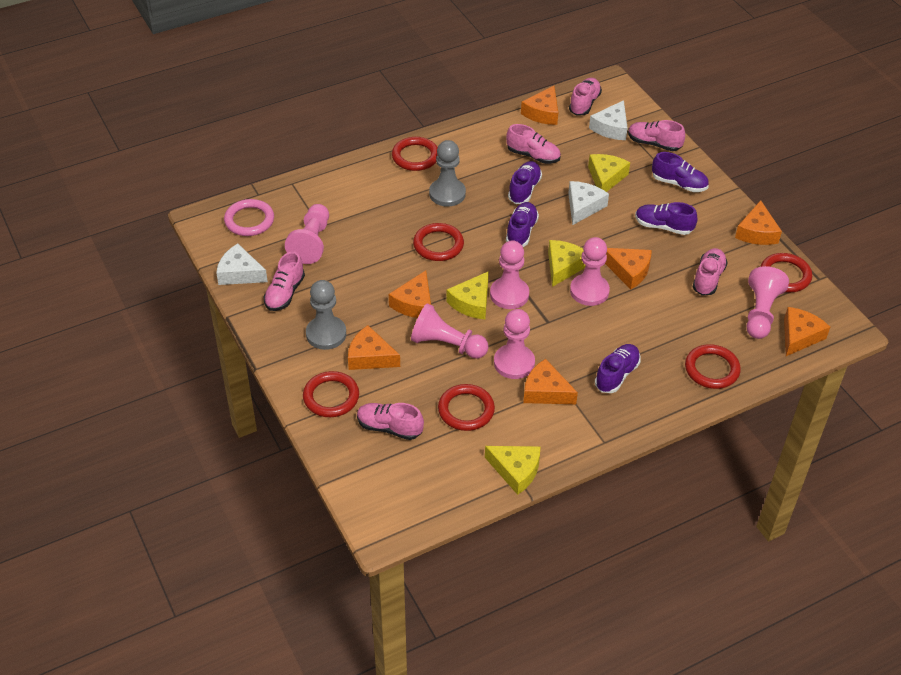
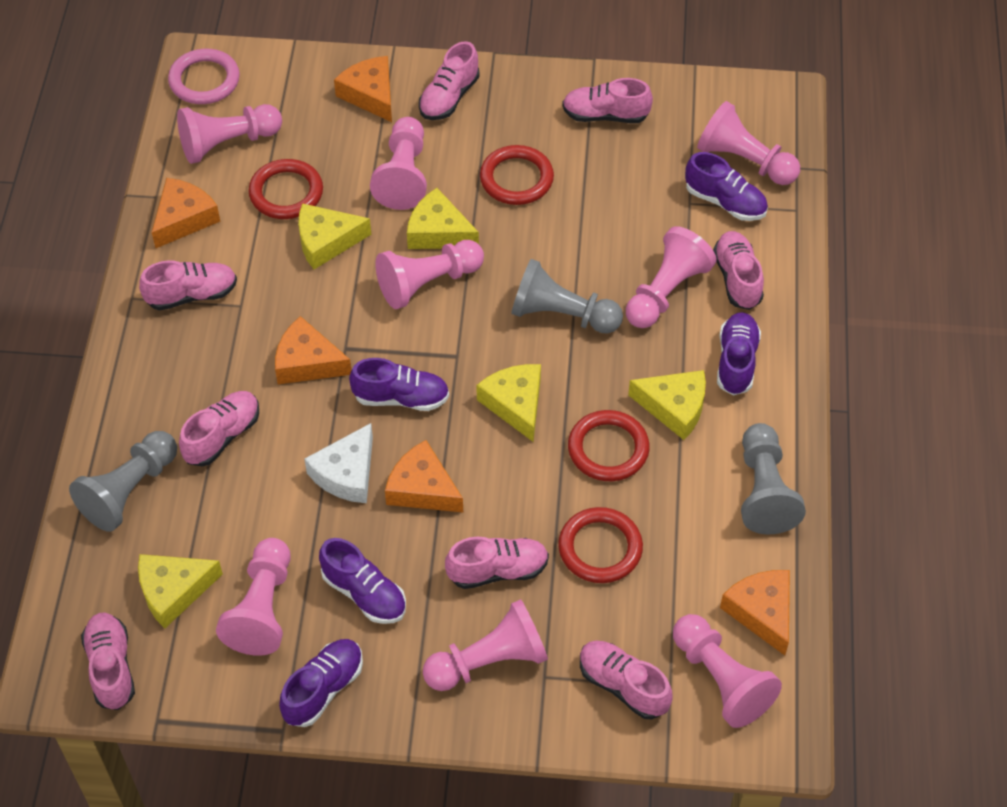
grey pawn: 2 -> 3
orange cheese: 7 -> 5
pink pawn: 6 -> 8
pink shoe: 6 -> 8
red ring: 6 -> 4
white cheese: 3 -> 1
yellow cheese: 4 -> 5

